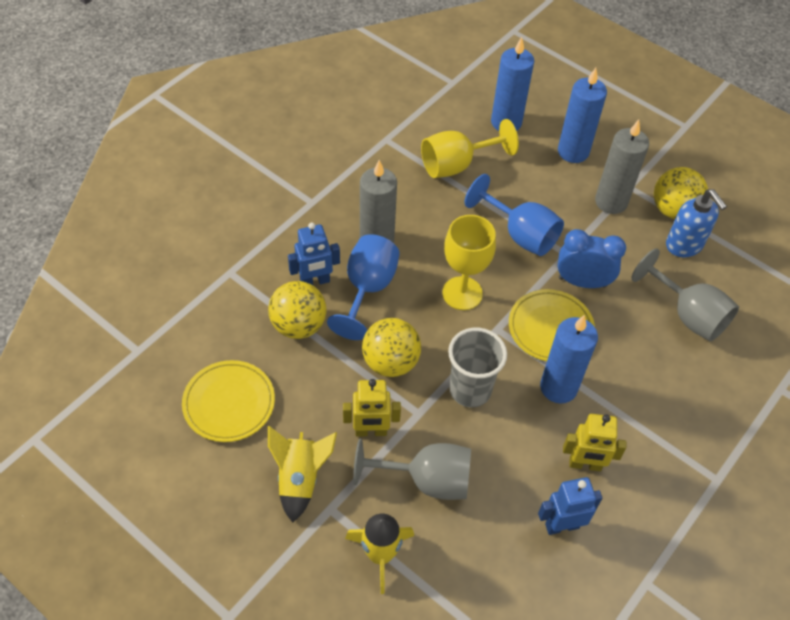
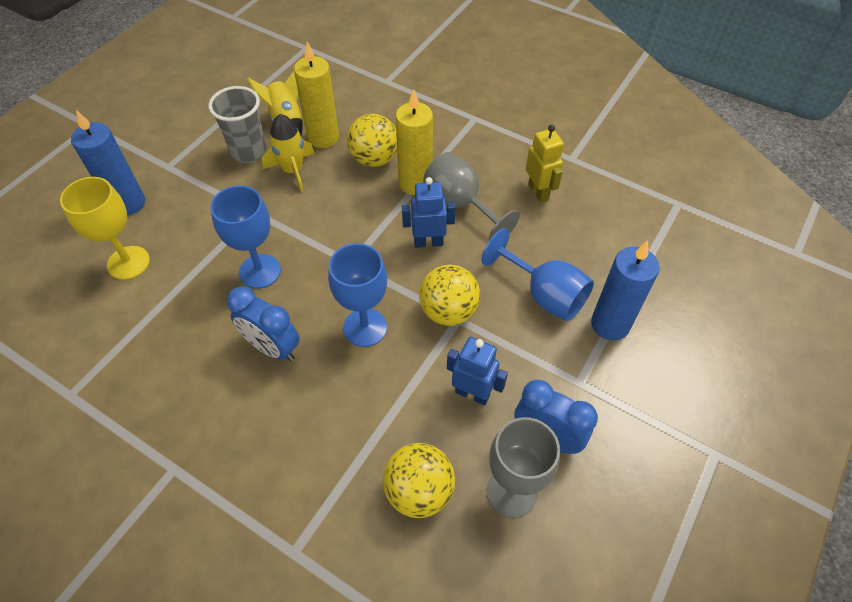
blue candle: 3 -> 2
blue clock: 1 -> 2
blue goblet: 2 -> 3
blue soap dispenser: 1 -> 0
grey candle: 2 -> 0
yellow candle: 0 -> 2
yellow goblet: 2 -> 1
yellow plate: 2 -> 0
yellow robot: 2 -> 1

